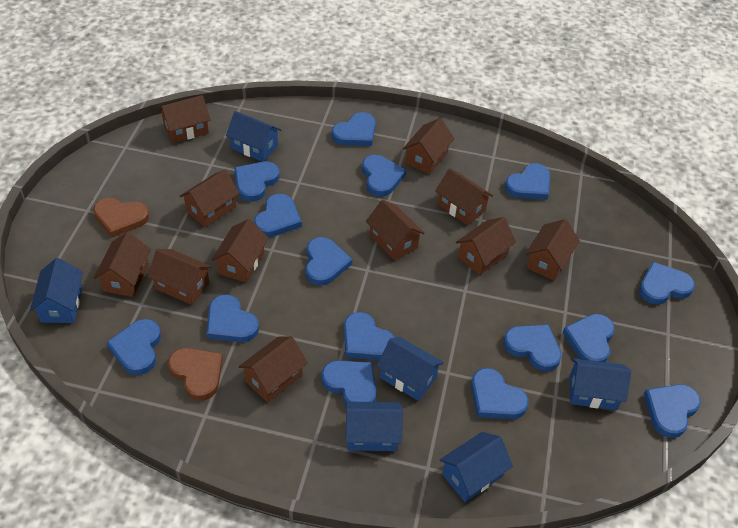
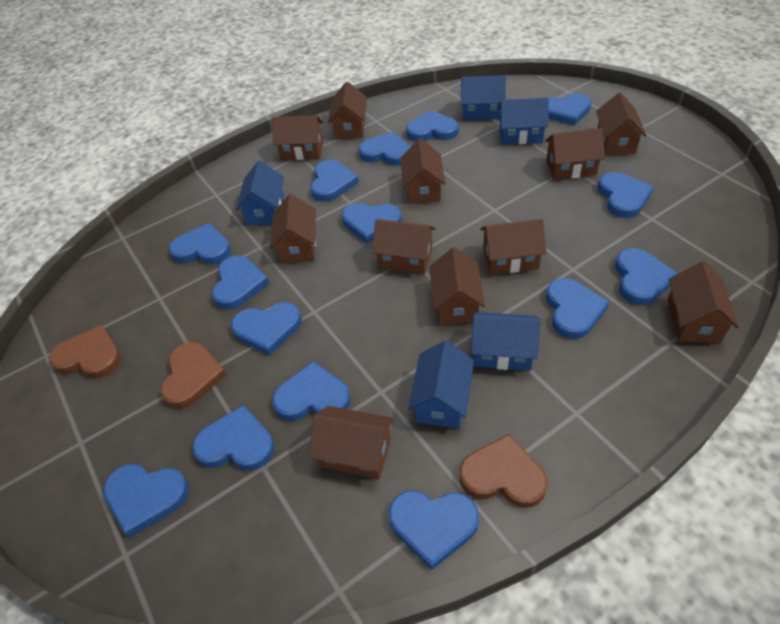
blue house: 6 -> 5
brown heart: 2 -> 3

